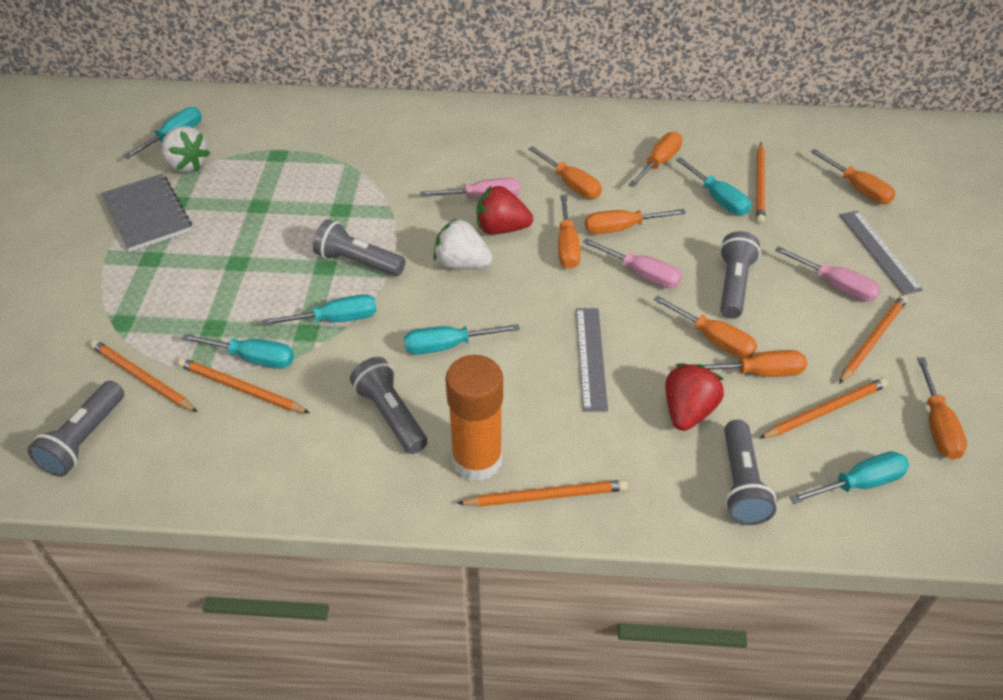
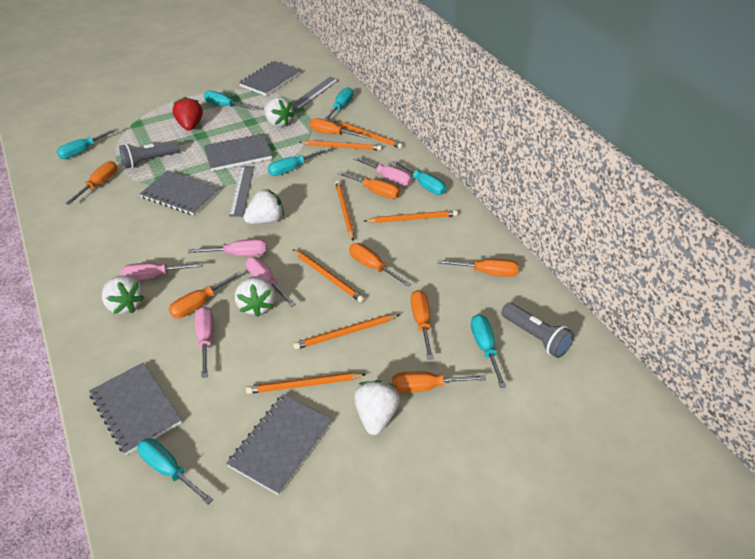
grey flashlight: 5 -> 2
grey notebook: 1 -> 5
orange glue stick: 1 -> 0
orange pencil: 6 -> 7
pink screwdriver: 3 -> 5
red strawberry: 2 -> 1
turquoise screwdriver: 6 -> 7
white strawberry: 2 -> 5

